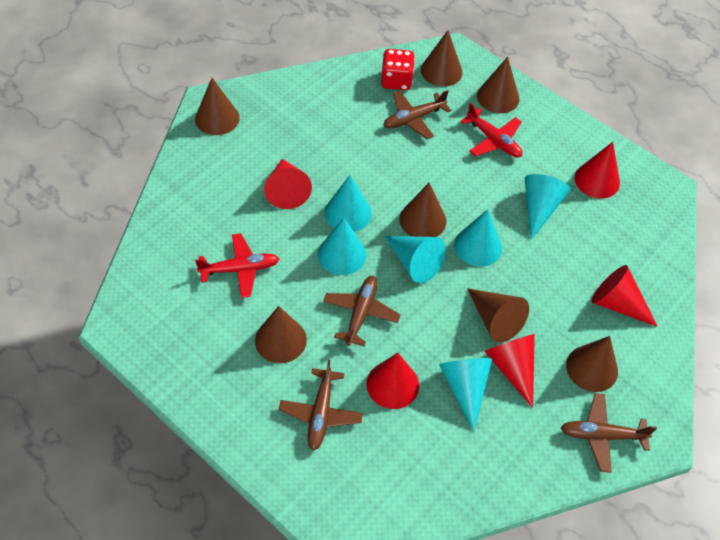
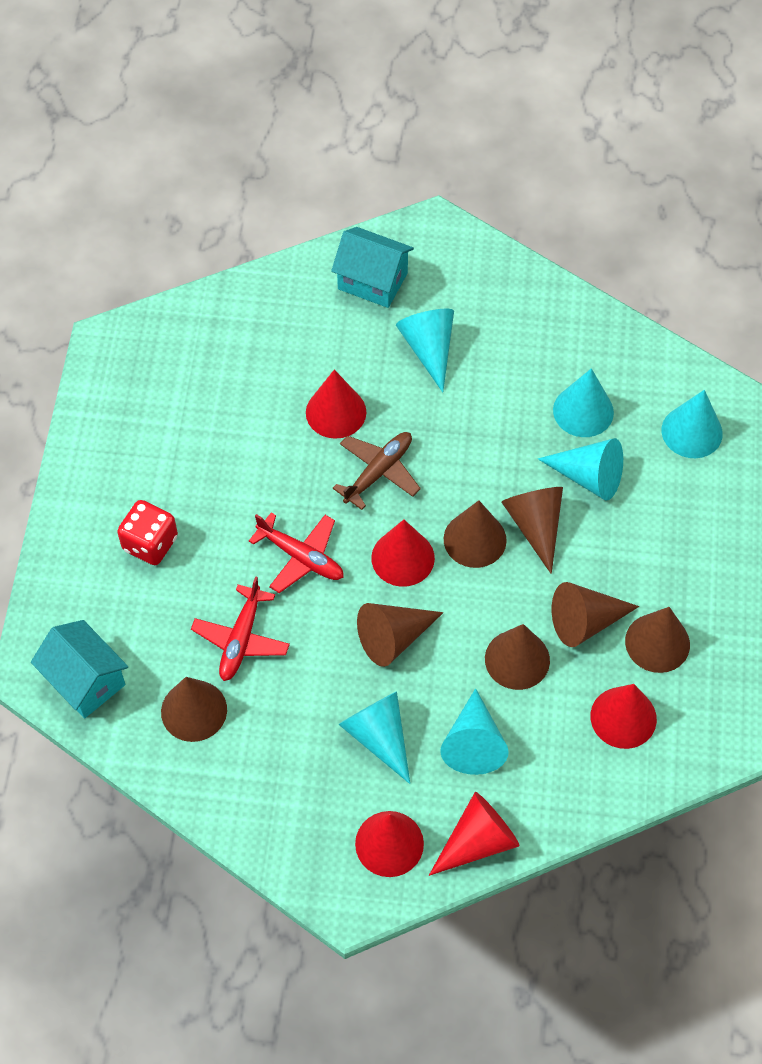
brown plane: 4 -> 1
turquoise house: 0 -> 2

